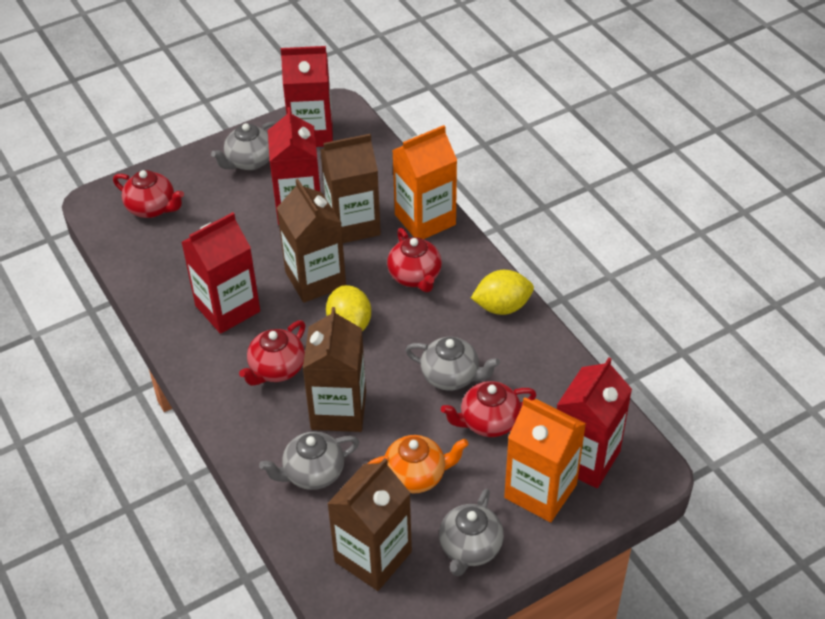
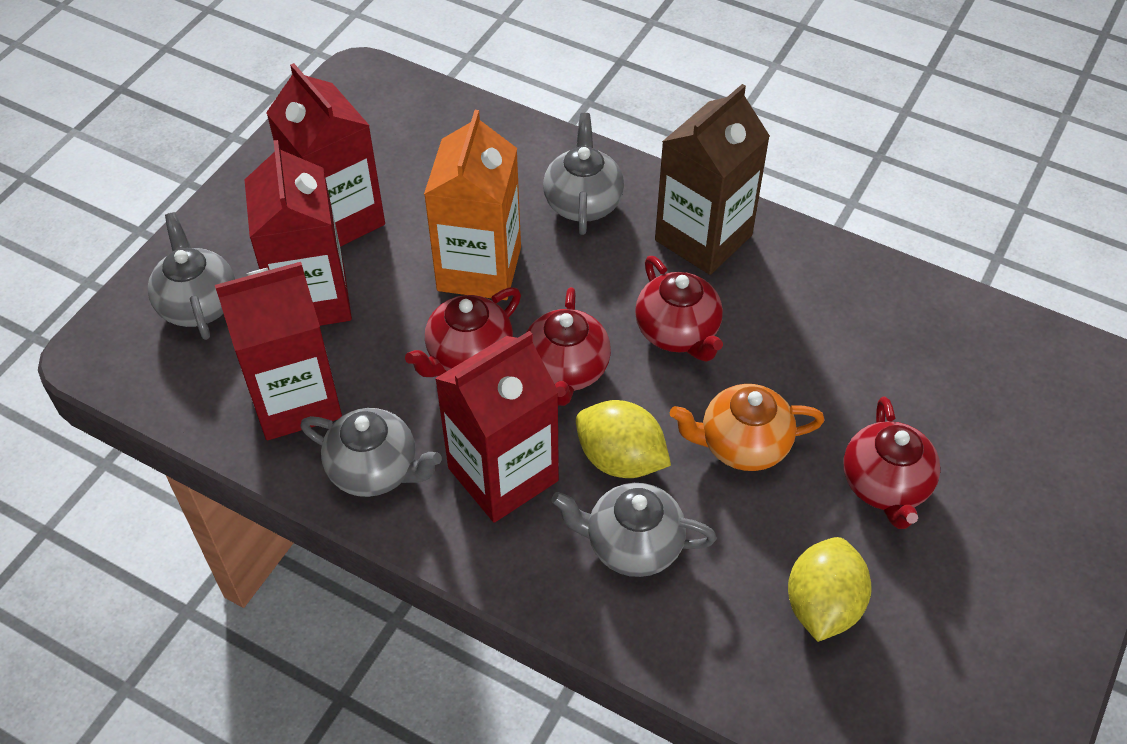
brown carton: 4 -> 1
orange carton: 2 -> 1

